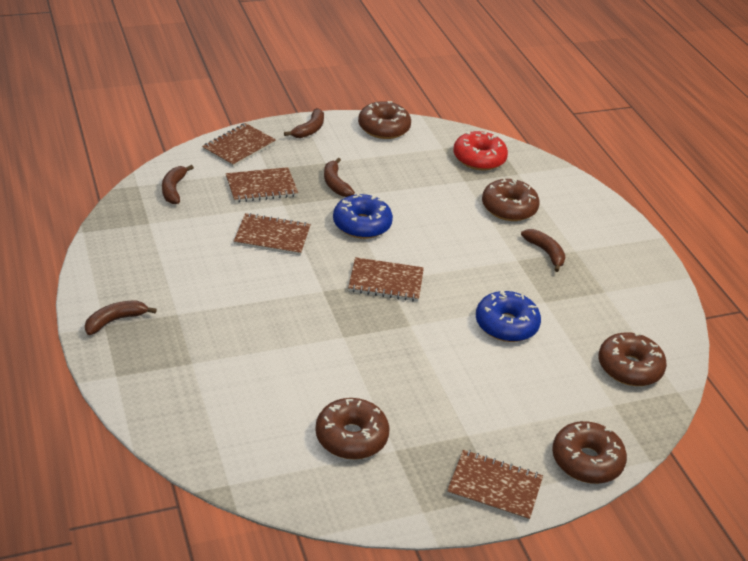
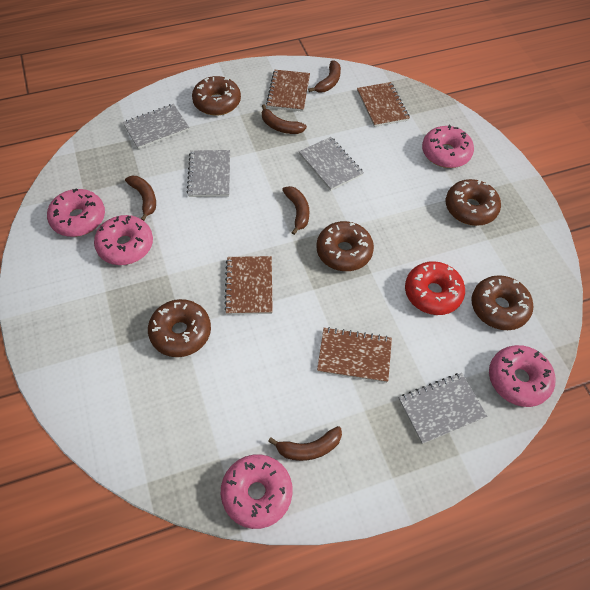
blue donut: 2 -> 0
brown notebook: 5 -> 4
grey notebook: 0 -> 4
pink donut: 0 -> 5

